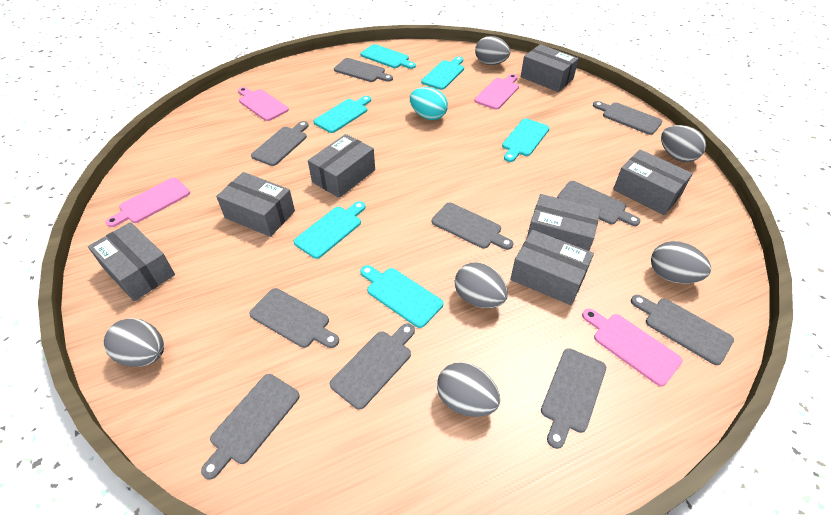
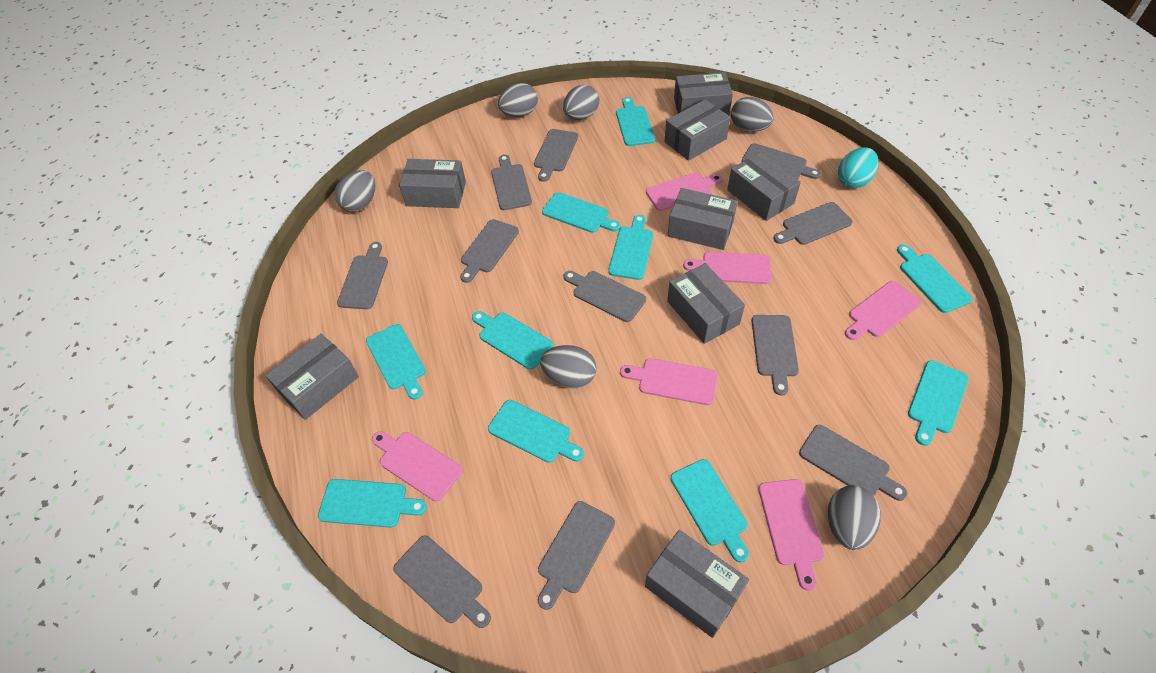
grey box: 7 -> 8
grey cutting board: 10 -> 11
pink cutting board: 4 -> 6
turquoise cutting board: 6 -> 10

